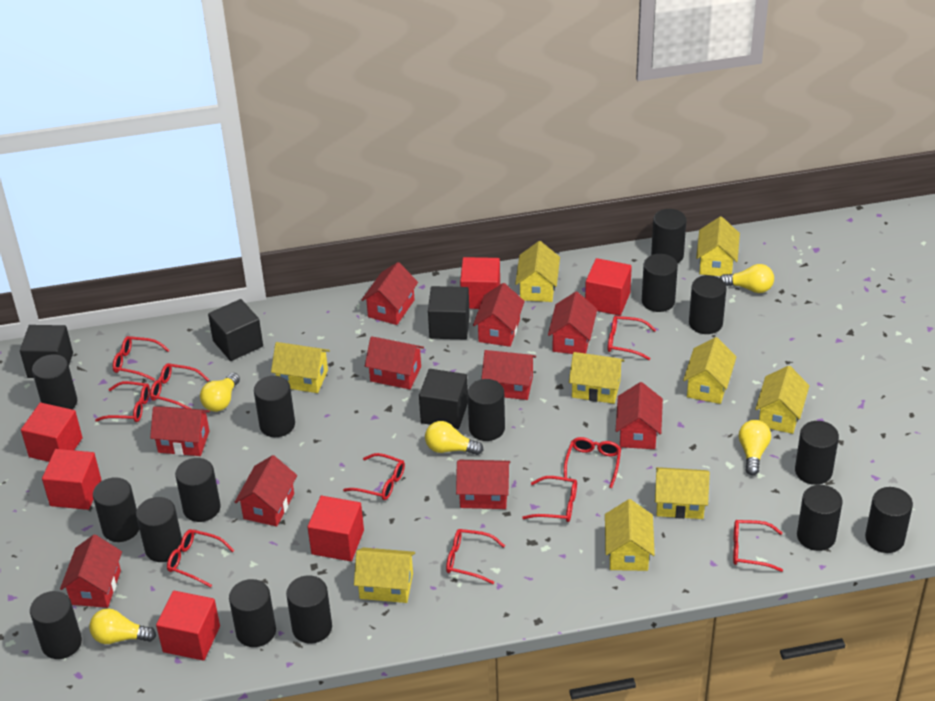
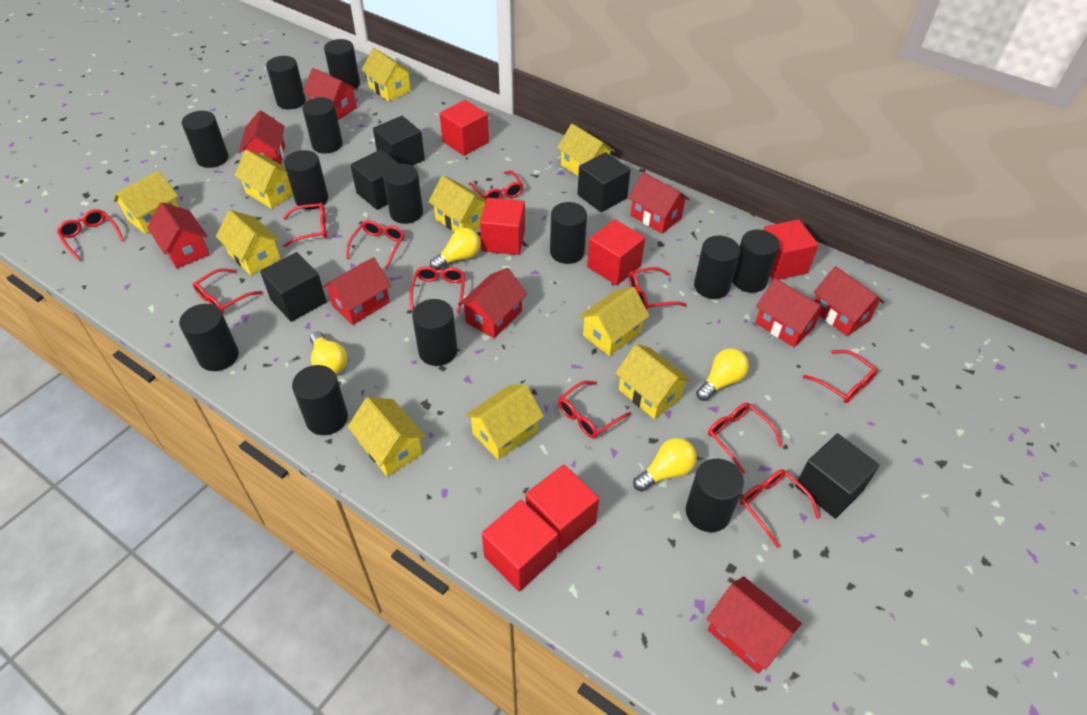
black cube: 4 -> 5
black cylinder: 15 -> 13
red glasses: 10 -> 11
red house: 10 -> 9
yellow house: 9 -> 10
yellow light bulb: 5 -> 4

